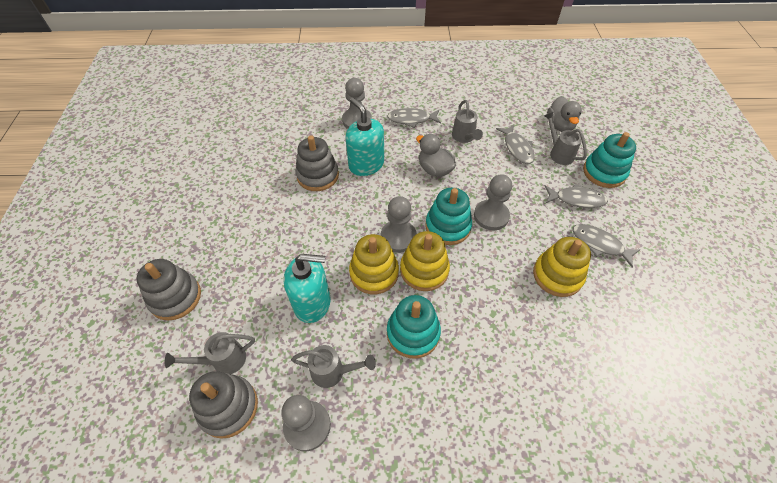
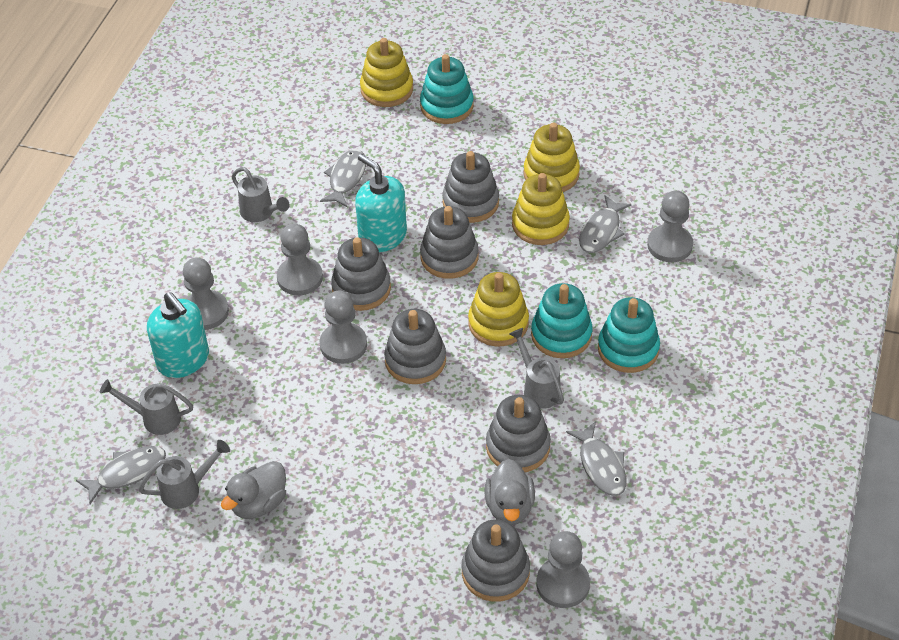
grey pawn: 4 -> 5
grey stacking toy: 3 -> 6
yellow stacking toy: 3 -> 4

